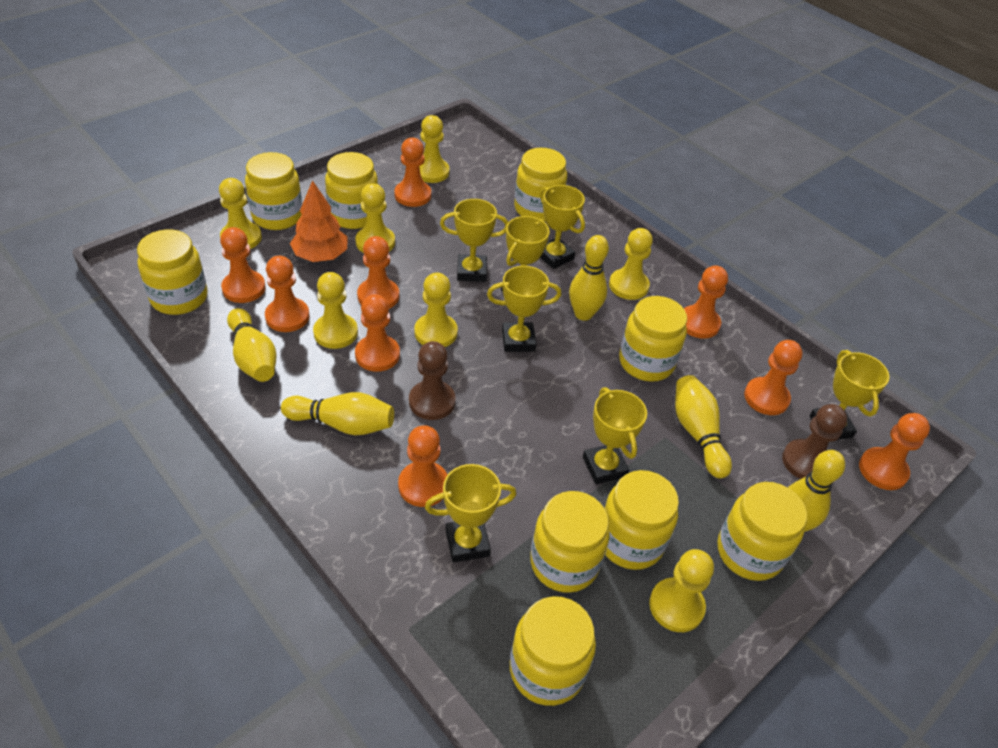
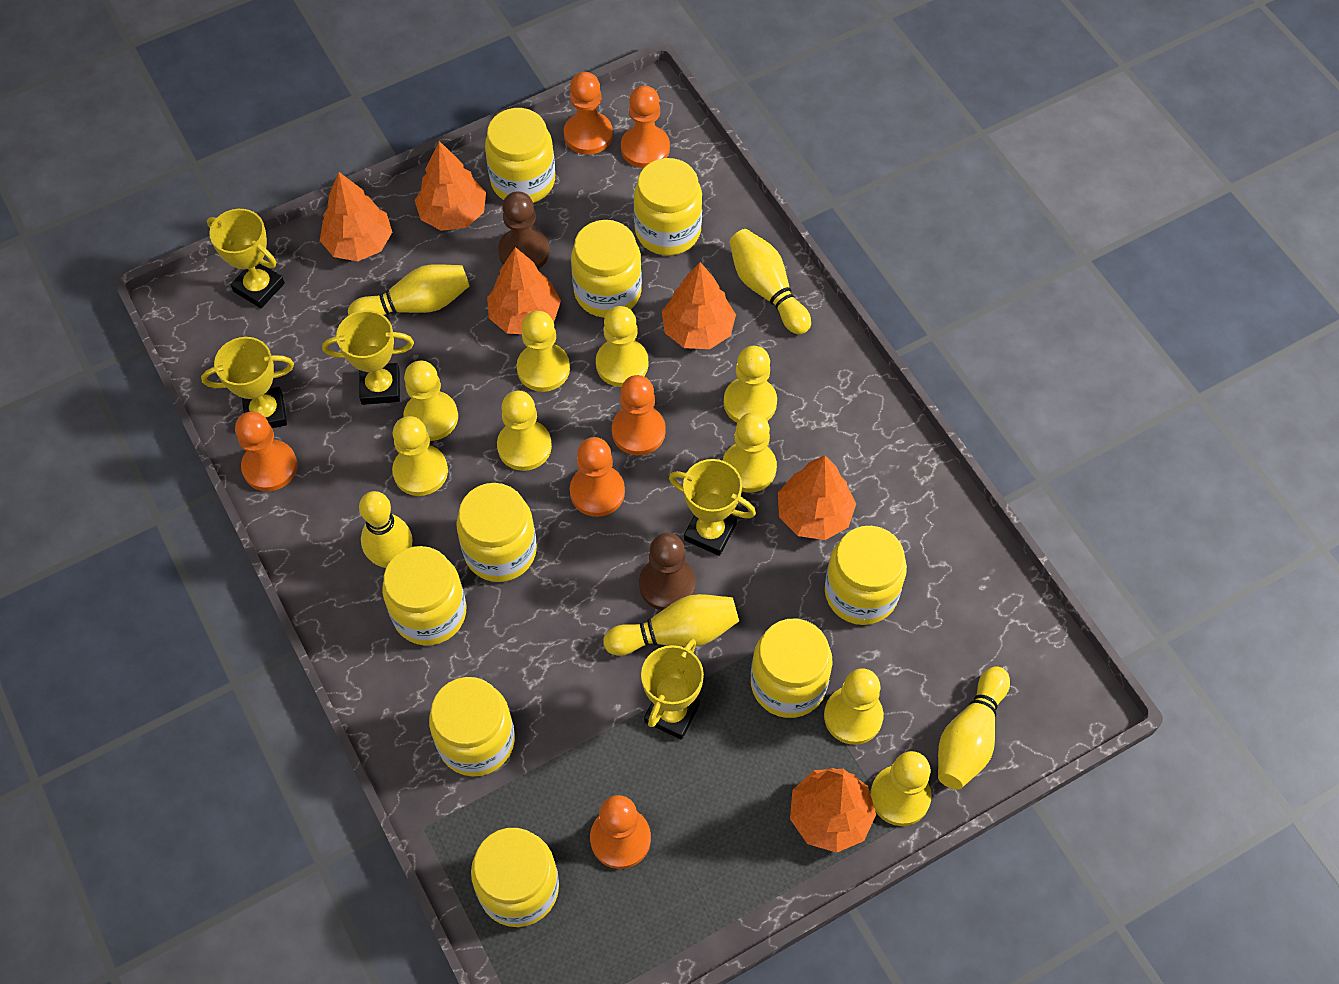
orange pawn: 9 -> 6
orange tree: 1 -> 6
yellow pawn: 7 -> 9
yellow trophy: 7 -> 5

